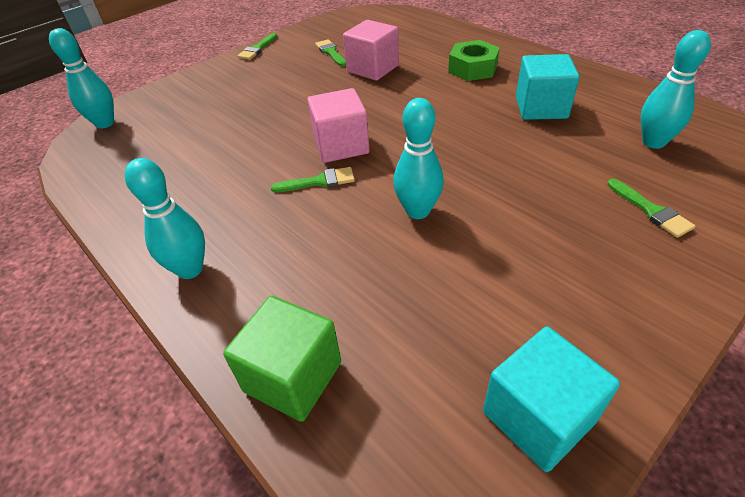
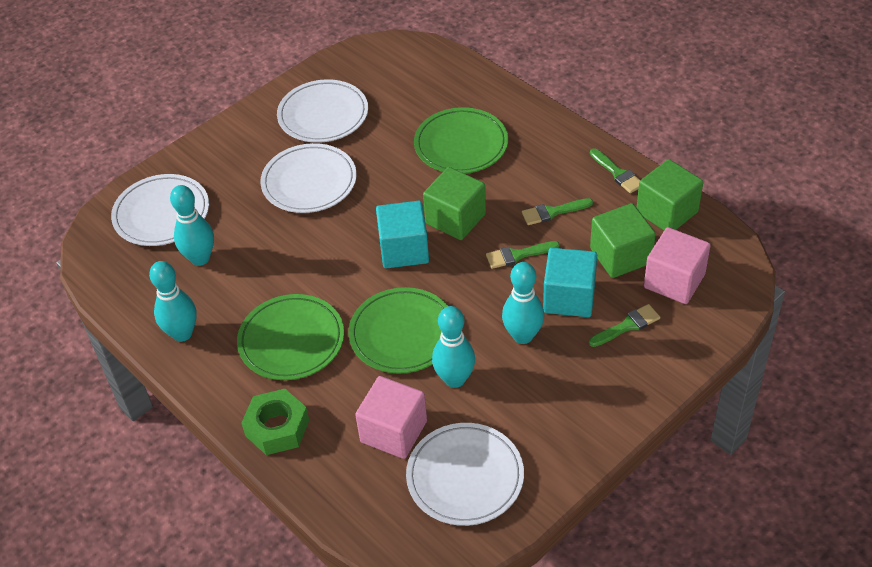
green cube: 1 -> 3
green plate: 0 -> 3
white plate: 0 -> 4

